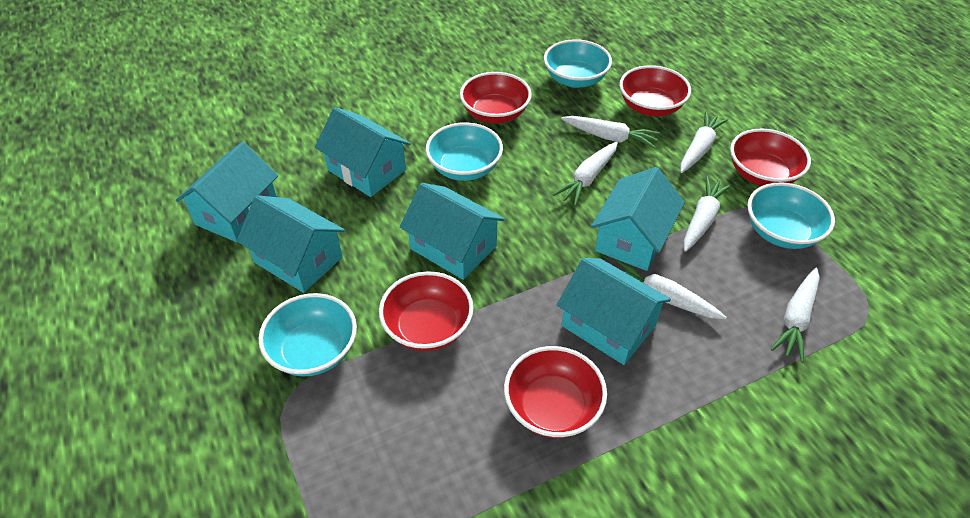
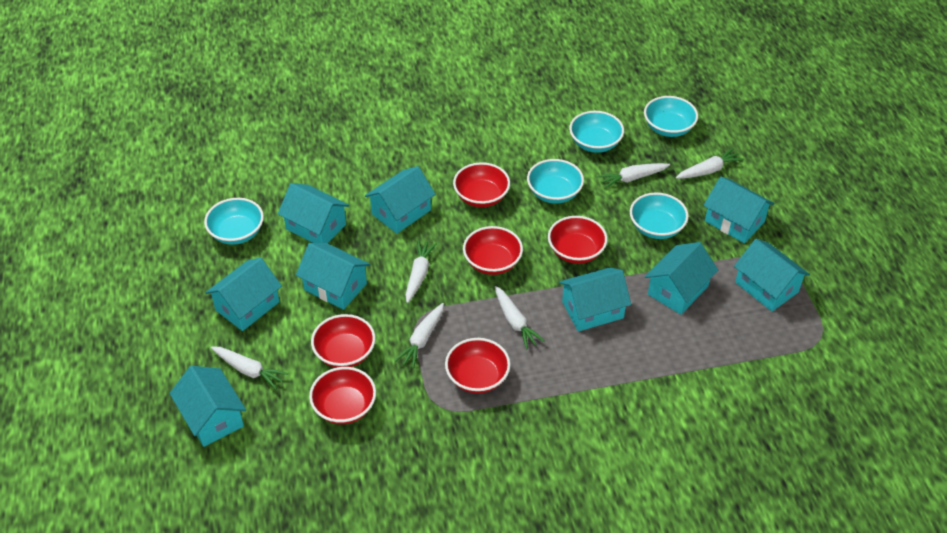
red bowl: 5 -> 6
turquoise bowl: 4 -> 5
turquoise house: 6 -> 9

